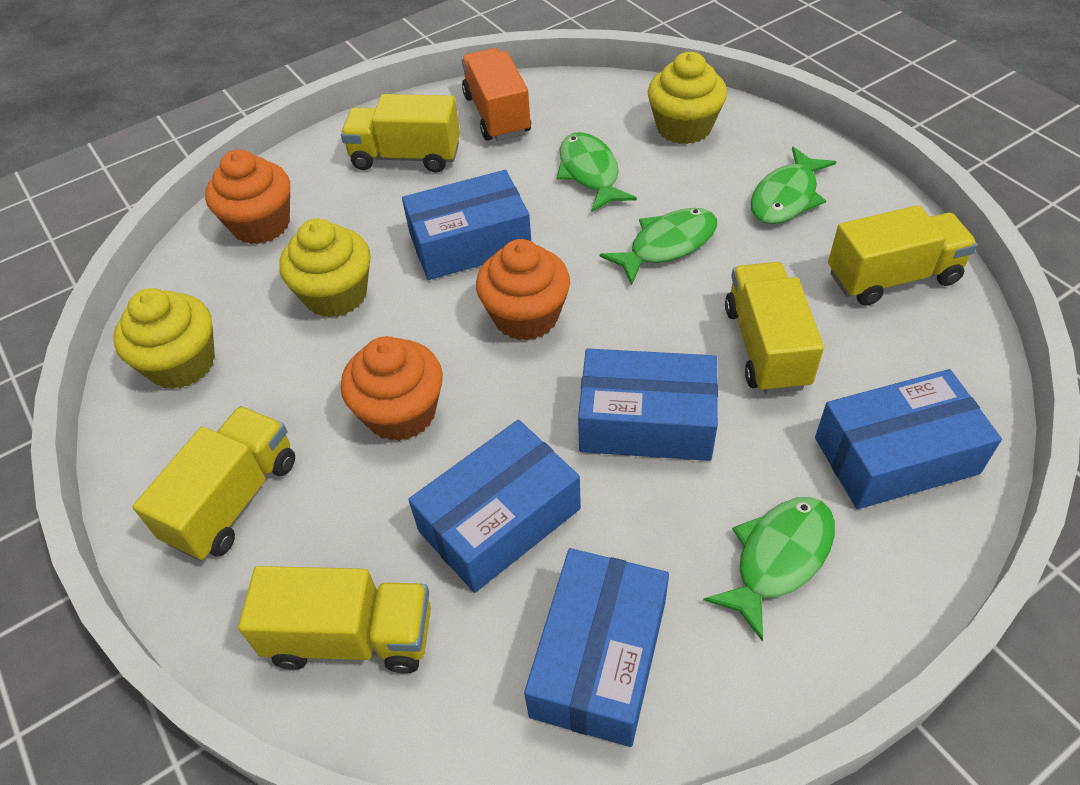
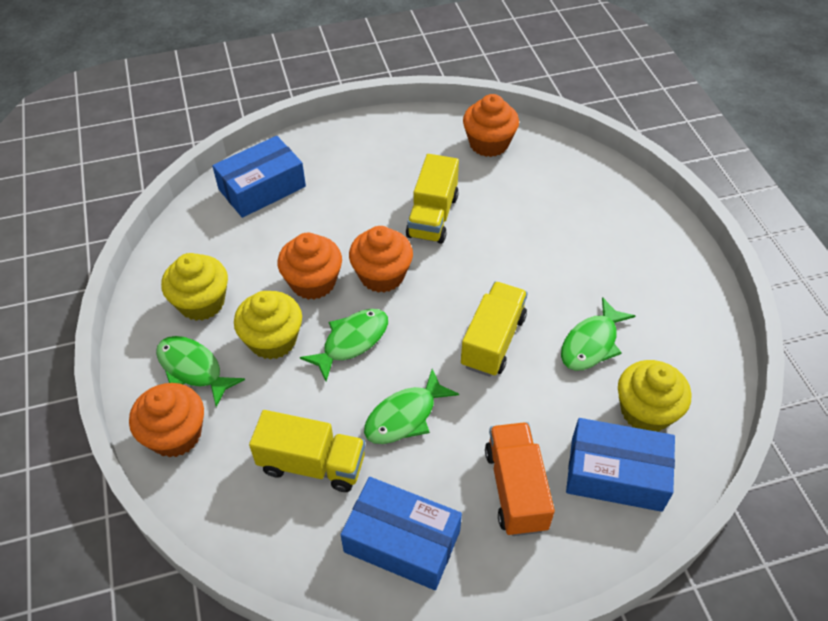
blue box: 5 -> 3
orange cupcake: 3 -> 4
yellow truck: 5 -> 3

